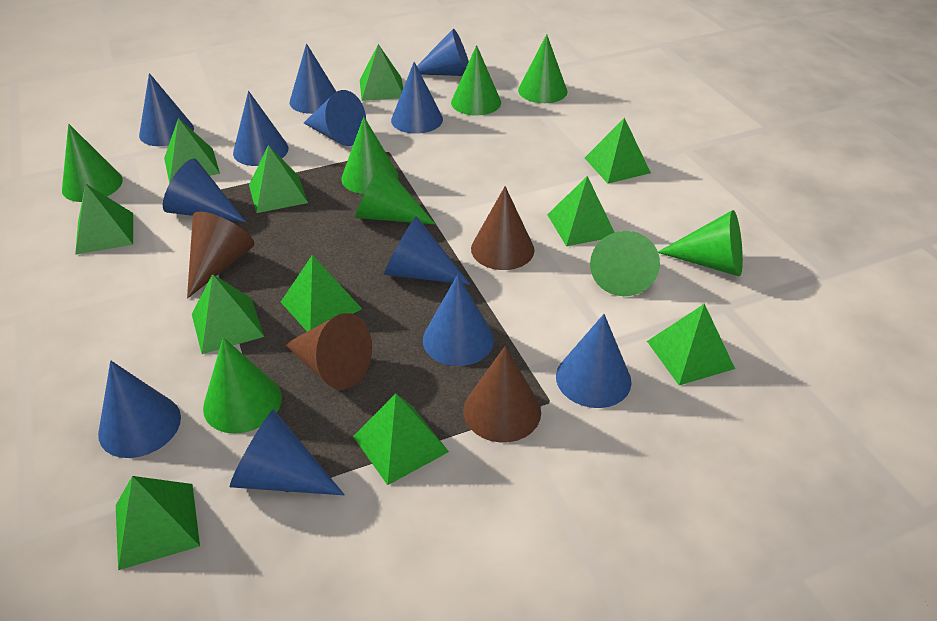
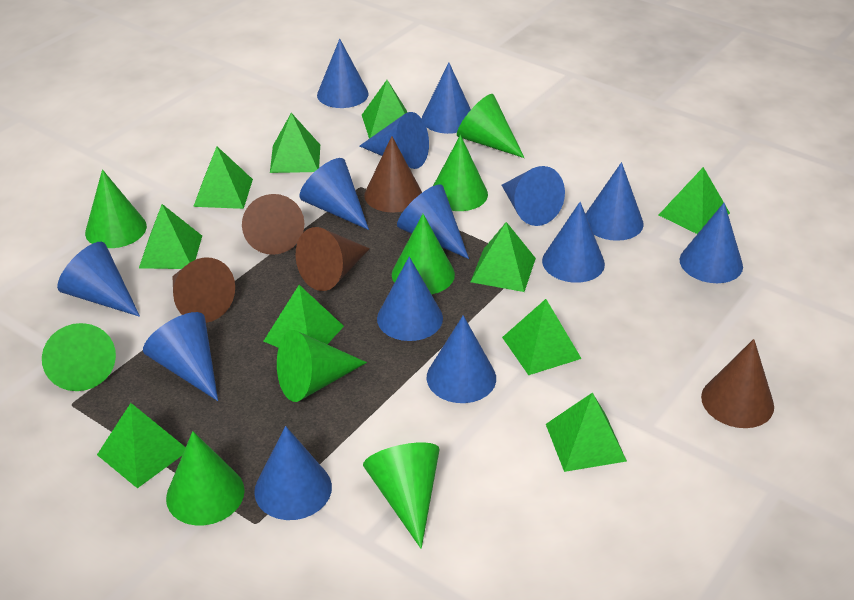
blue cone: 12 -> 14
brown cone: 4 -> 5
green pyramid: 11 -> 10

